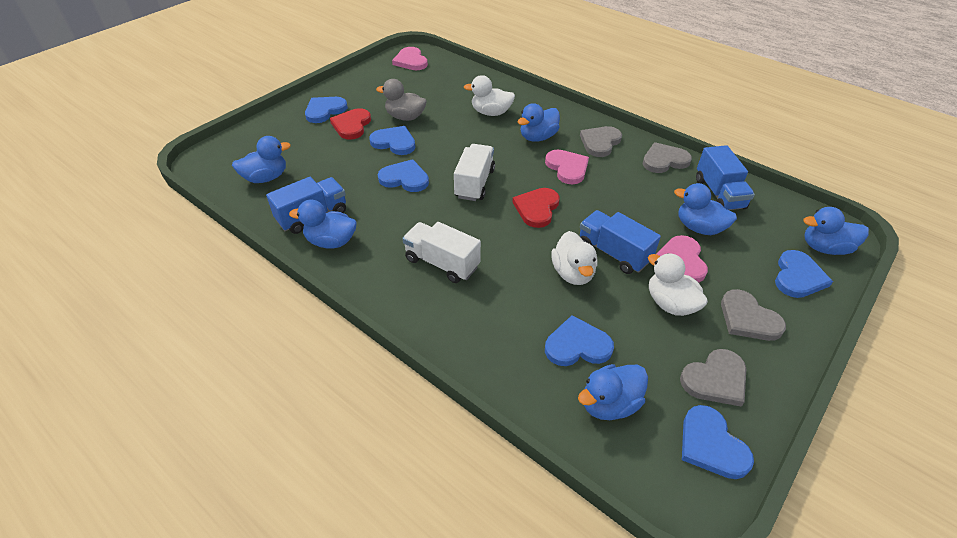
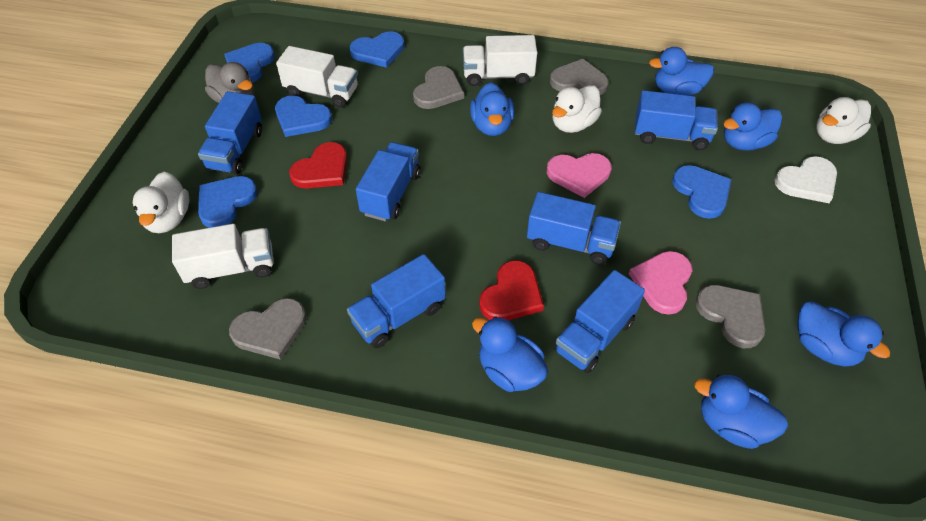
blue heart: 6 -> 5
blue truck: 3 -> 6
pink heart: 3 -> 2
white heart: 0 -> 1
white truck: 2 -> 3

